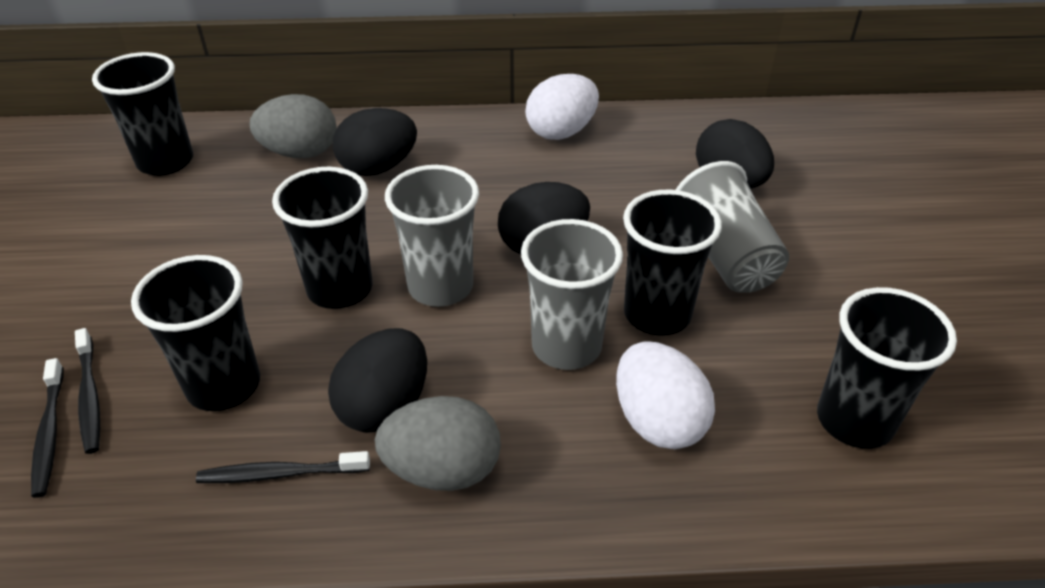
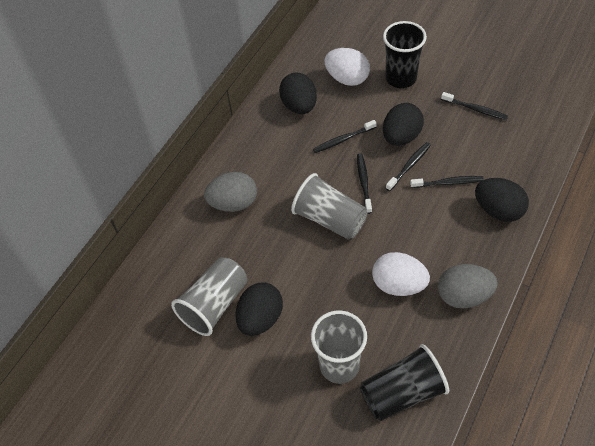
black cup: 5 -> 2
black toothbrush: 3 -> 5

